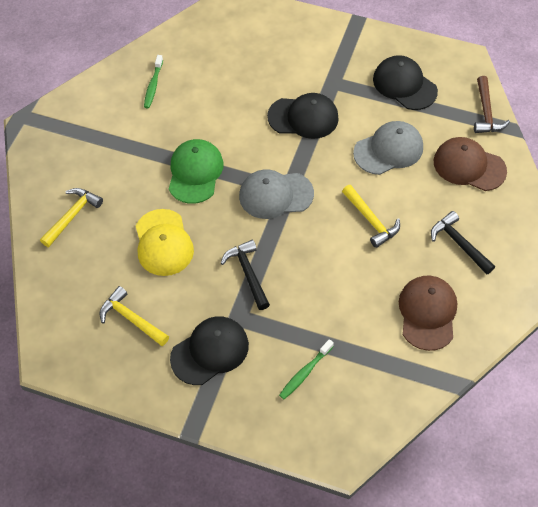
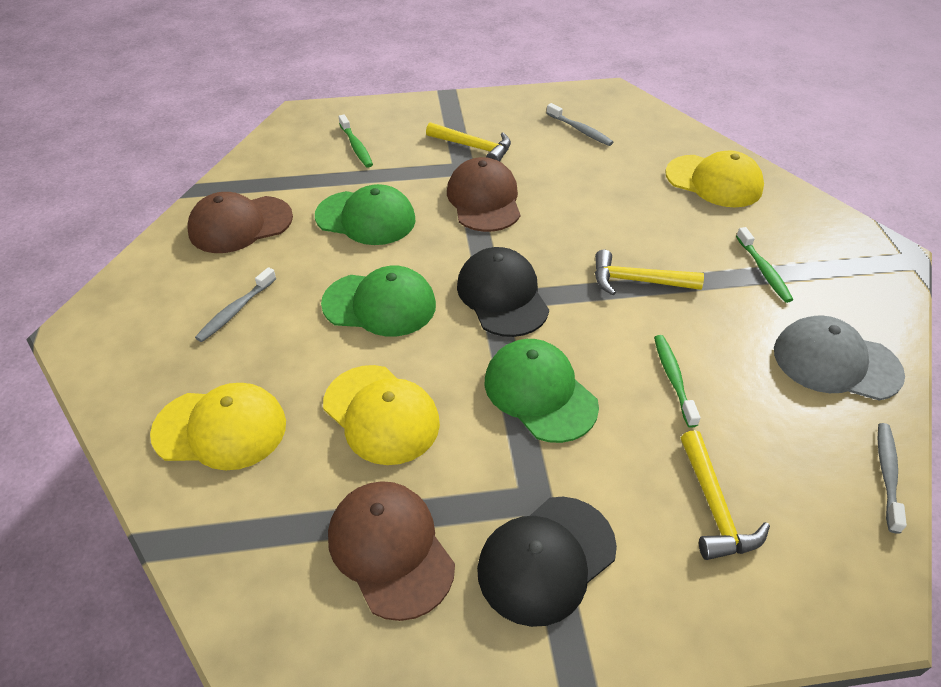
black cap: 3 -> 2
black hammer: 2 -> 0
brown cap: 2 -> 3
brown hammer: 1 -> 0
green cap: 1 -> 3
green toothbrush: 2 -> 3
grey cap: 2 -> 1
grey toothbrush: 0 -> 3
yellow cap: 1 -> 3

